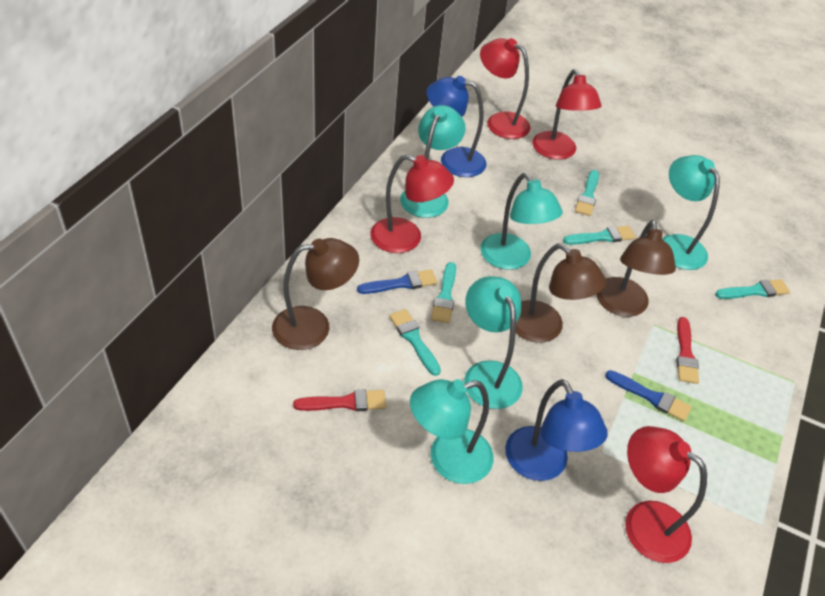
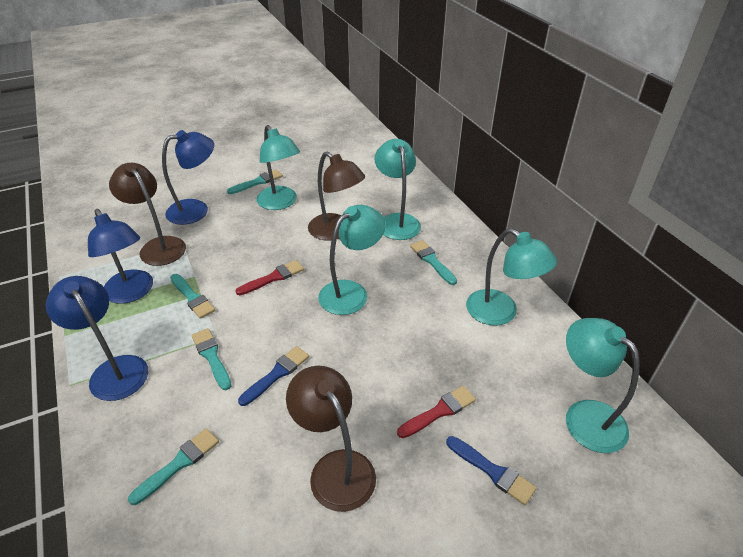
blue lamp: 2 -> 3
red lamp: 4 -> 0

